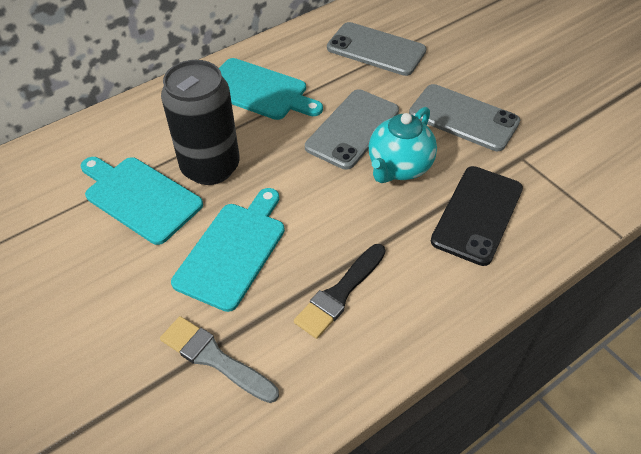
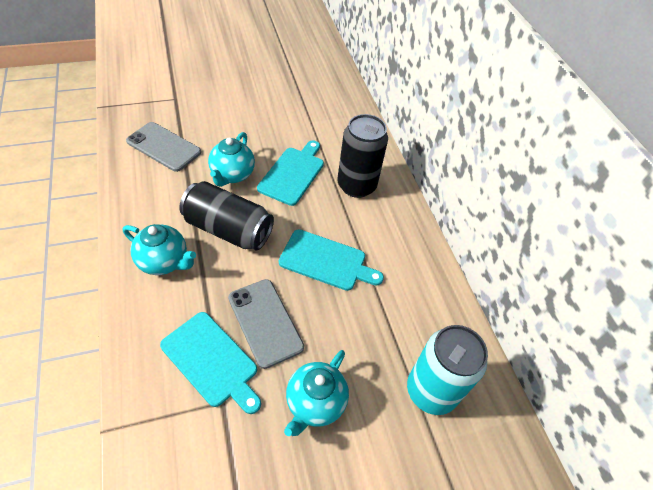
black brush: 1 -> 0
black can: 1 -> 2
black phone: 1 -> 0
grey brush: 1 -> 0
grey phone: 3 -> 2
turquoise can: 0 -> 1
turquoise teapot: 1 -> 3

